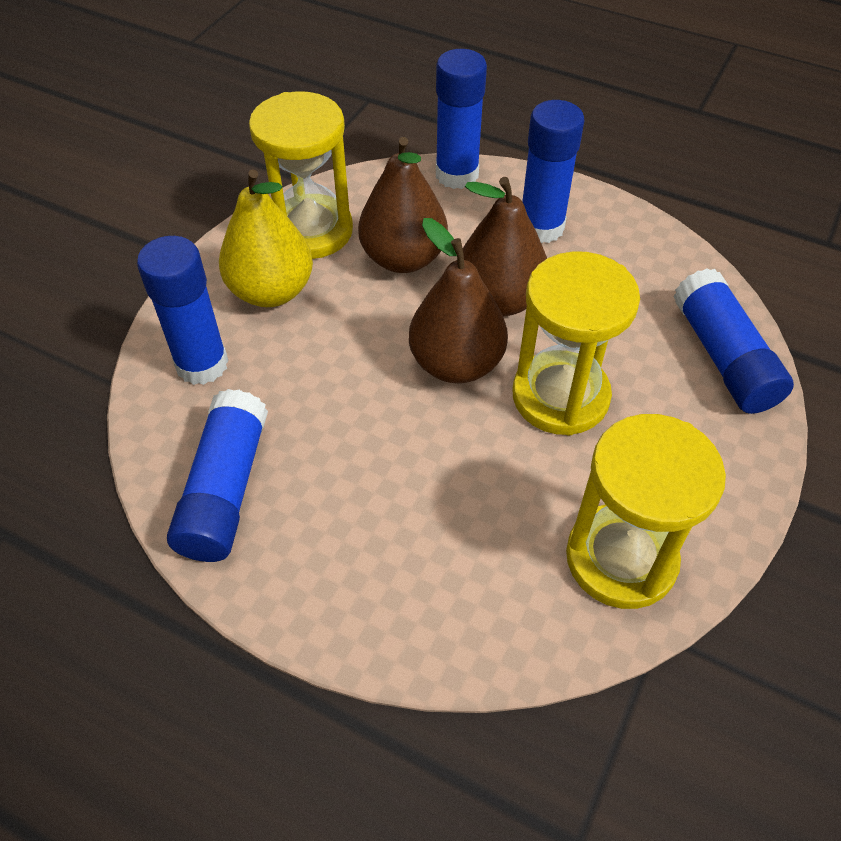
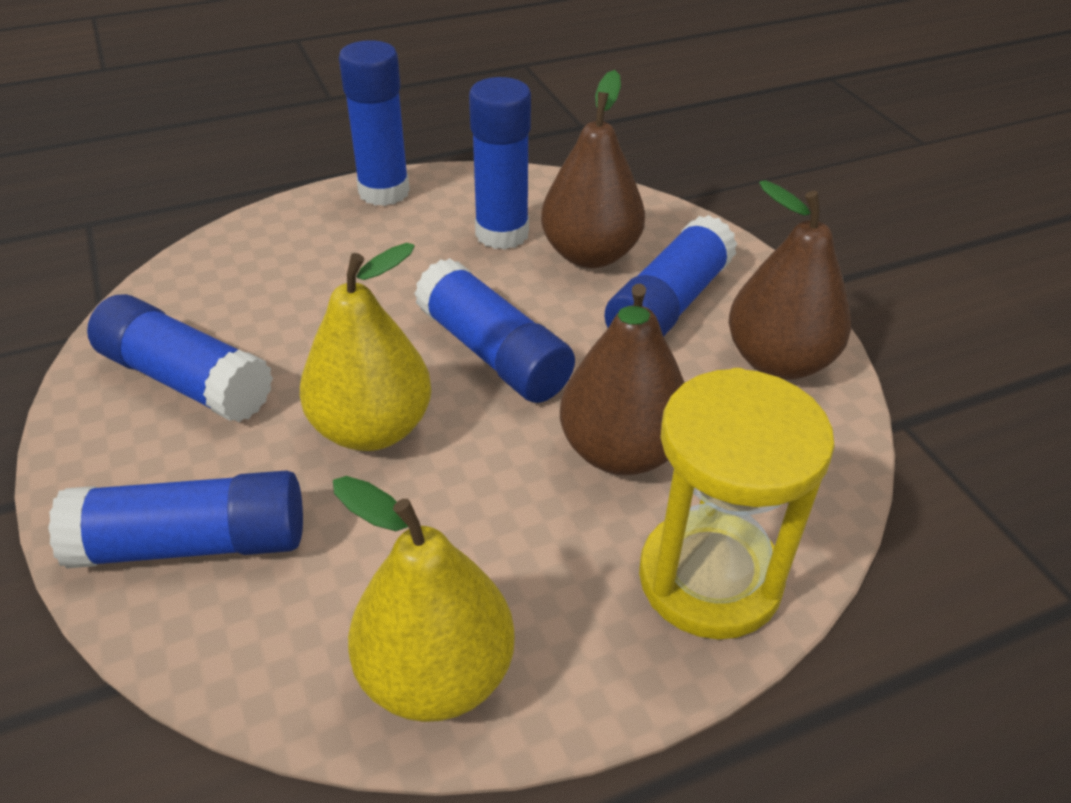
blue glue stick: 5 -> 6
yellow hourglass: 3 -> 1
yellow pear: 1 -> 2

